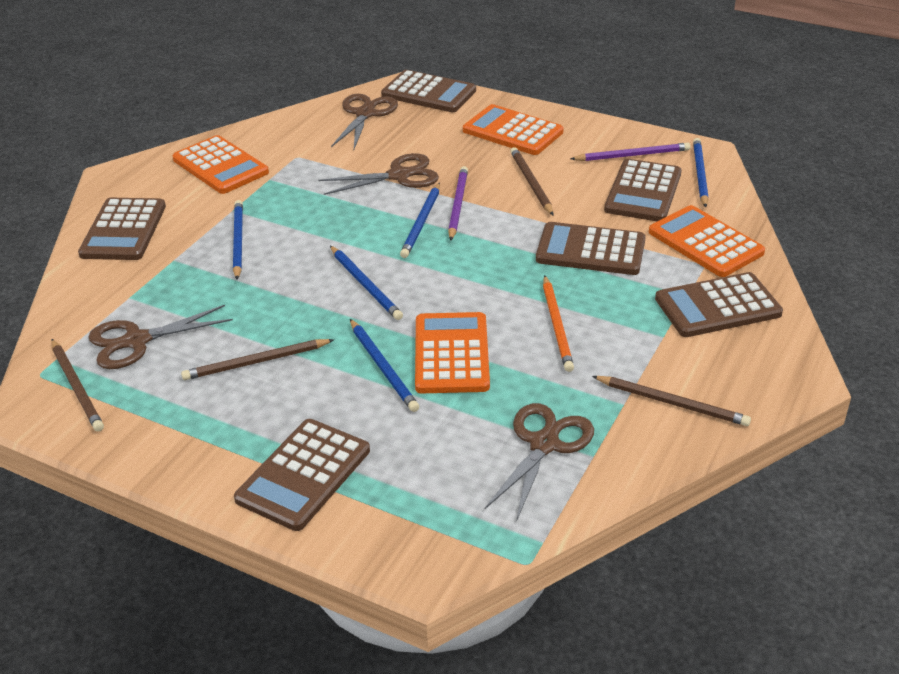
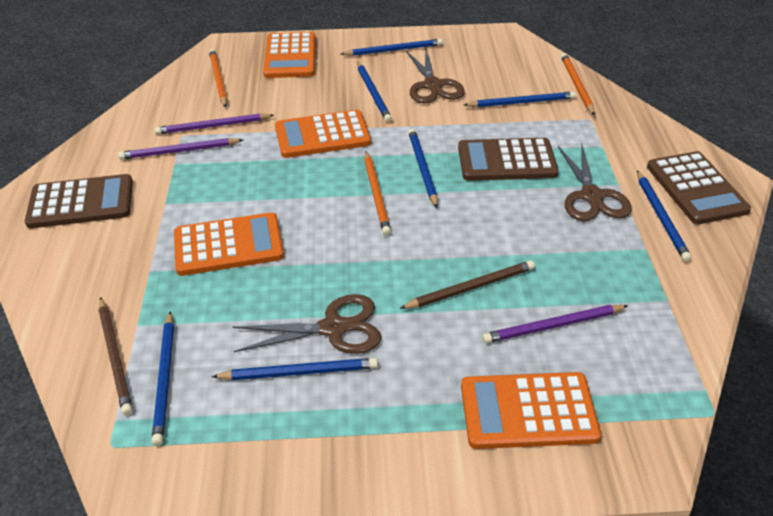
blue pencil: 5 -> 7
brown calculator: 6 -> 3
brown pencil: 4 -> 2
brown scissors: 4 -> 3
orange pencil: 1 -> 3
purple pencil: 2 -> 3

